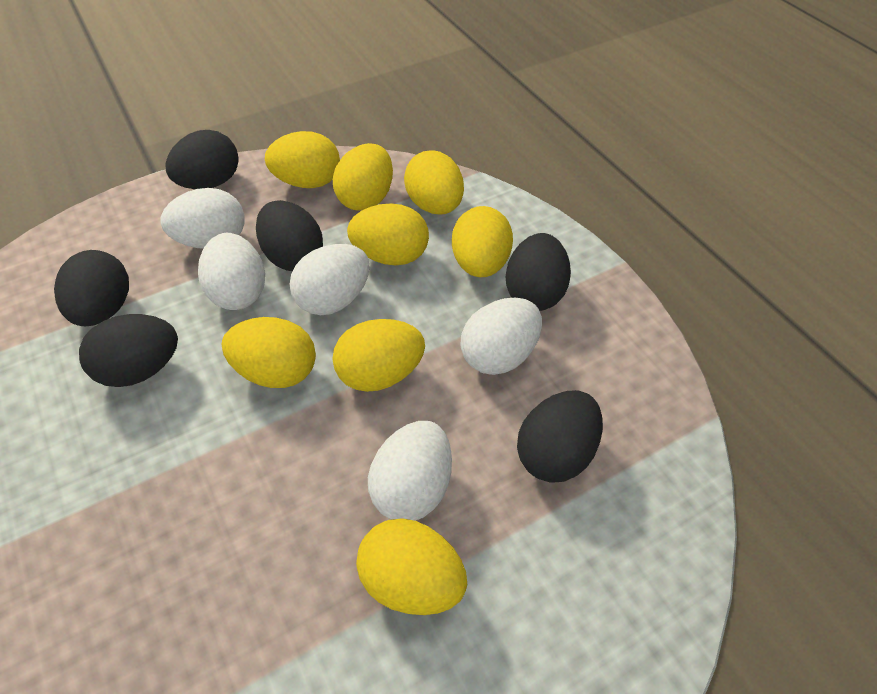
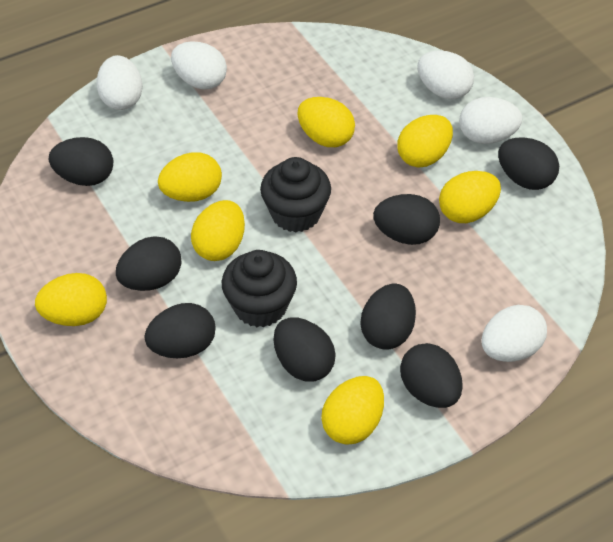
black cupcake: 0 -> 2
black egg: 6 -> 8
yellow egg: 8 -> 7

